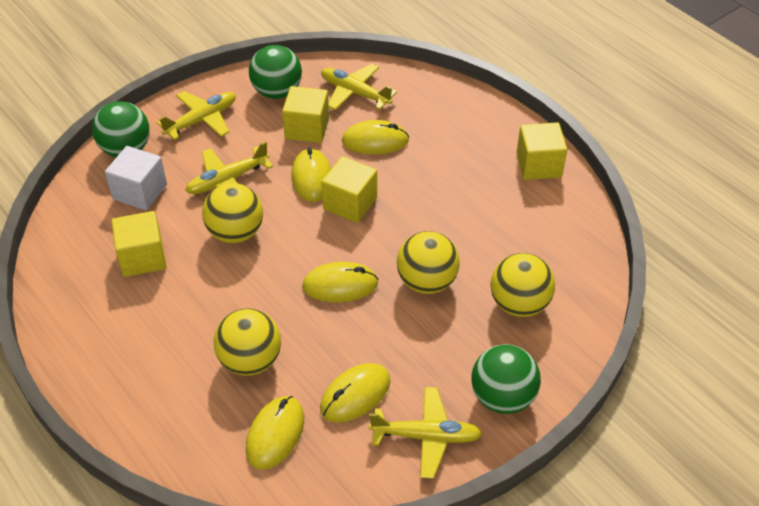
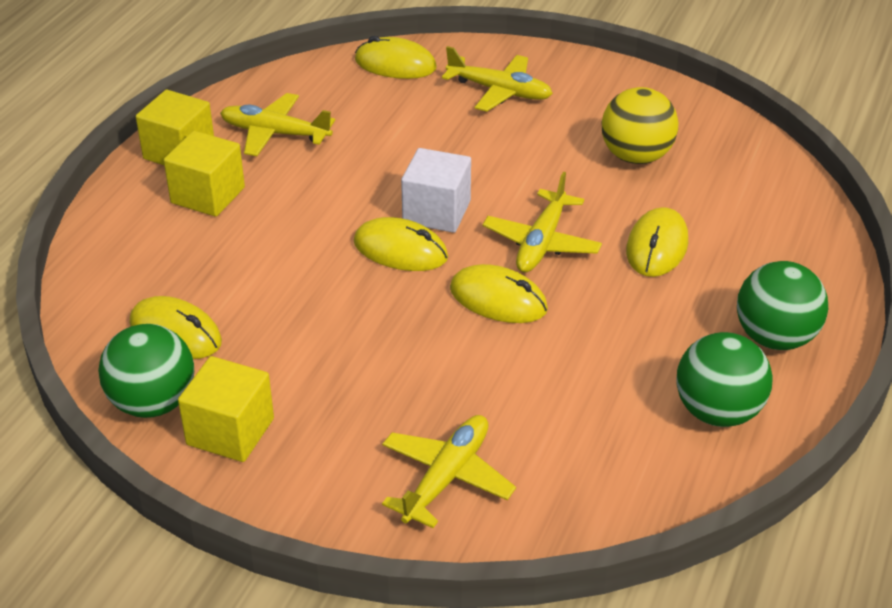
yellow ball: 4 -> 1
yellow cube: 4 -> 3

